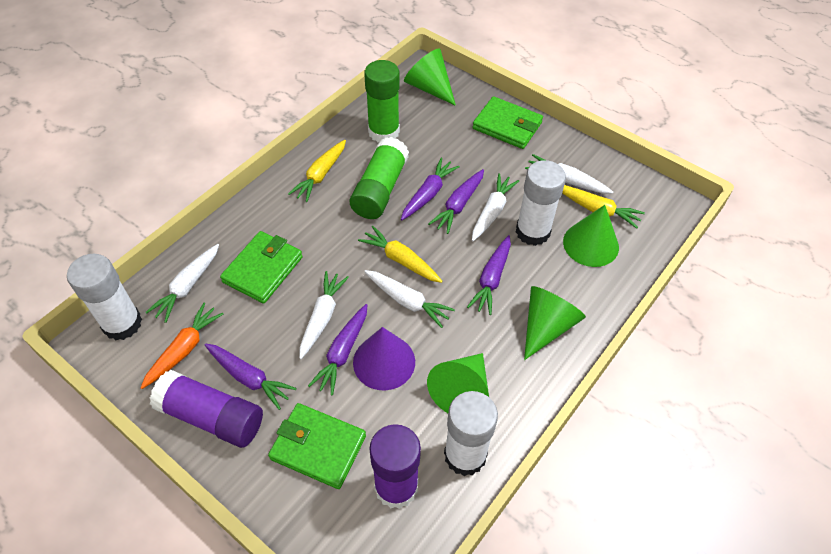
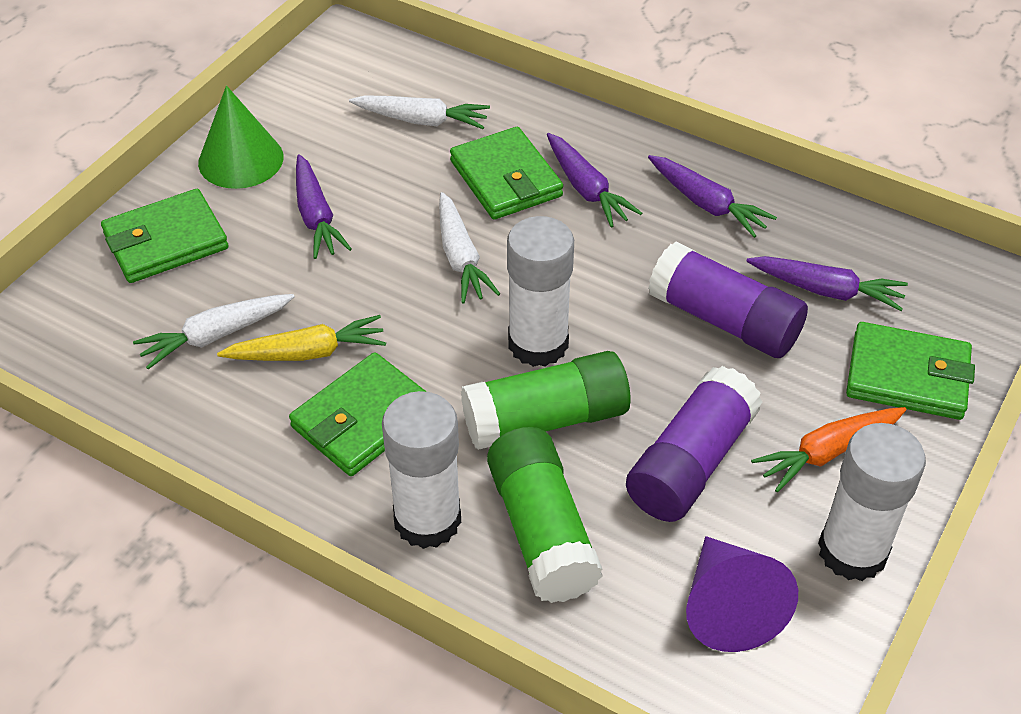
green cone: 4 -> 1
green wallet: 3 -> 4
purple carrot: 5 -> 4
white carrot: 5 -> 3
yellow carrot: 3 -> 1

